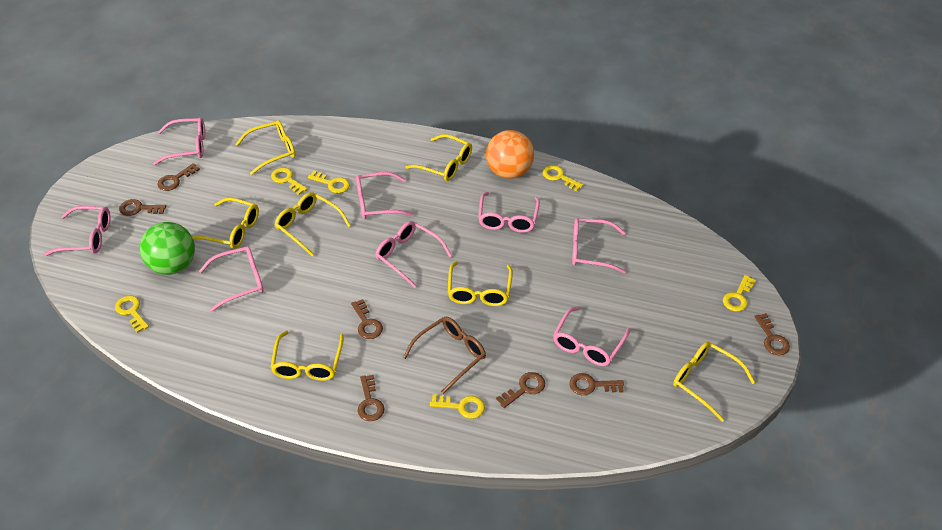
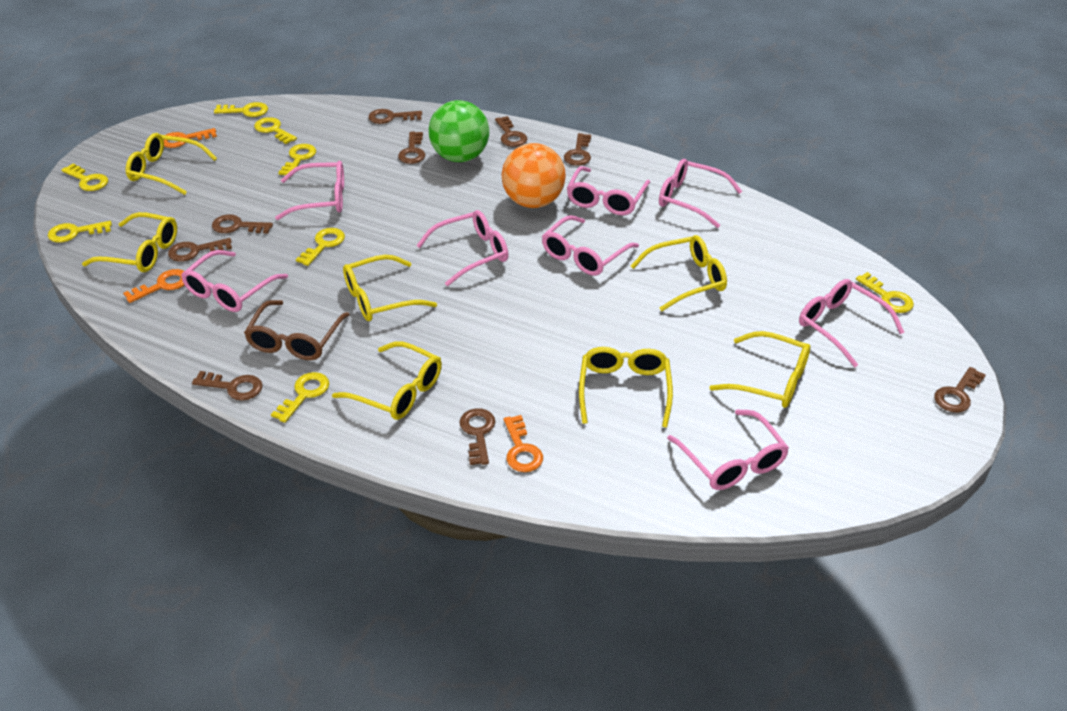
brown key: 7 -> 9
orange key: 0 -> 3
yellow key: 6 -> 8

